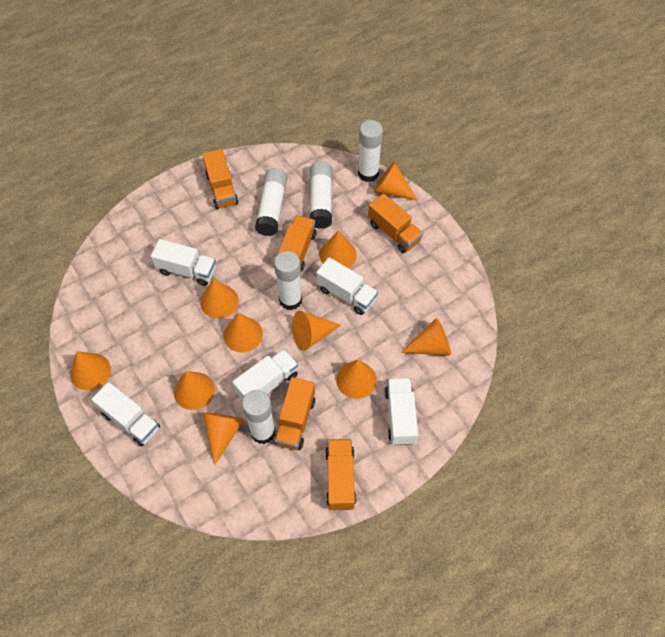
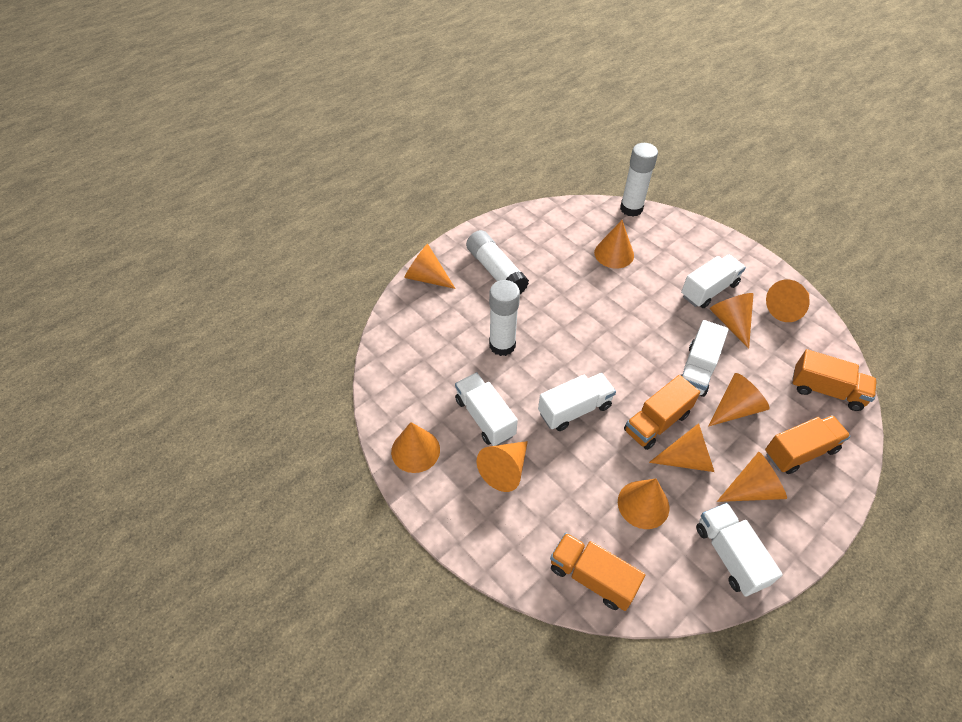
orange truck: 5 -> 4
white glue stick: 5 -> 3

